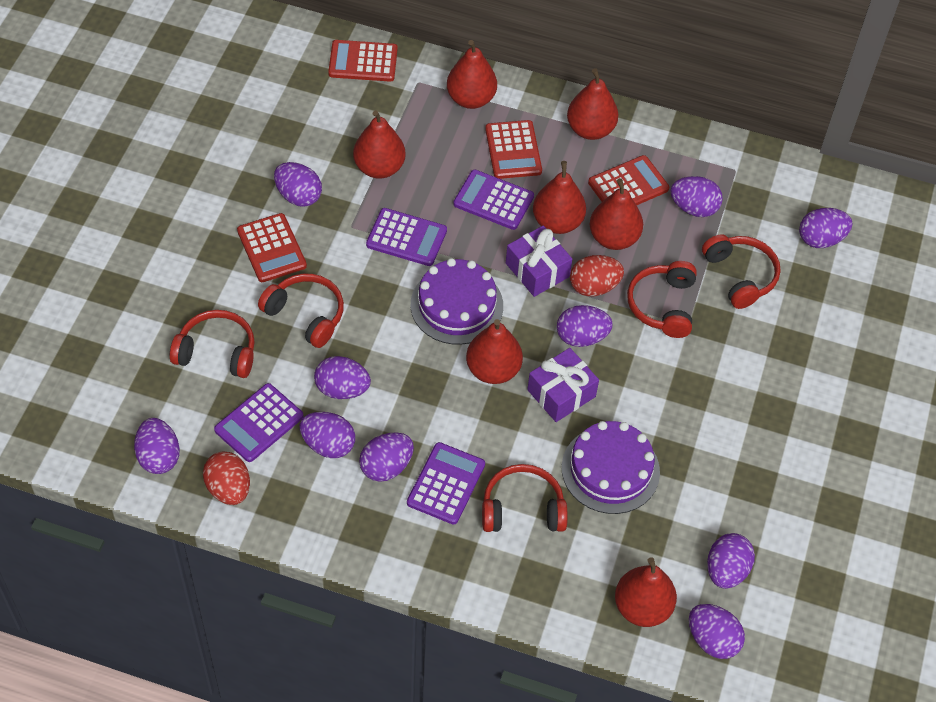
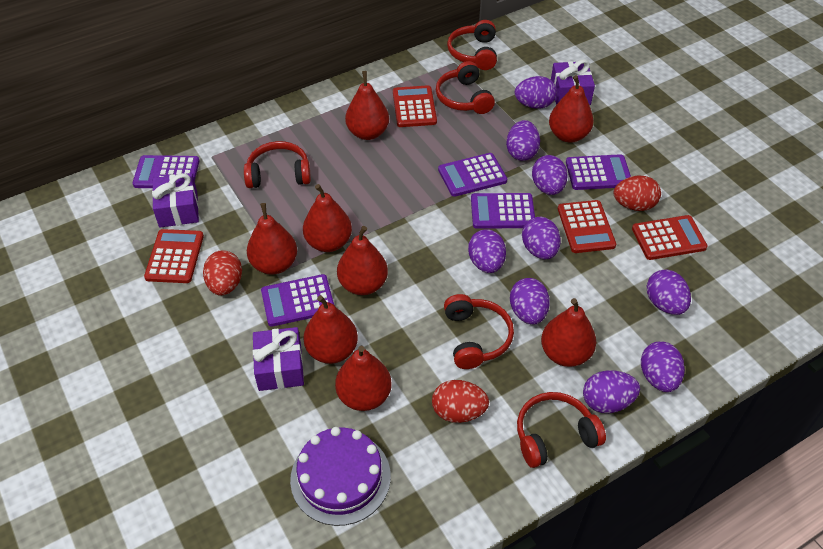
purple cake: 2 -> 1
purple calculator: 4 -> 5
purple egg: 10 -> 9
purple gift: 2 -> 3
red egg: 2 -> 3
red pear: 7 -> 8

